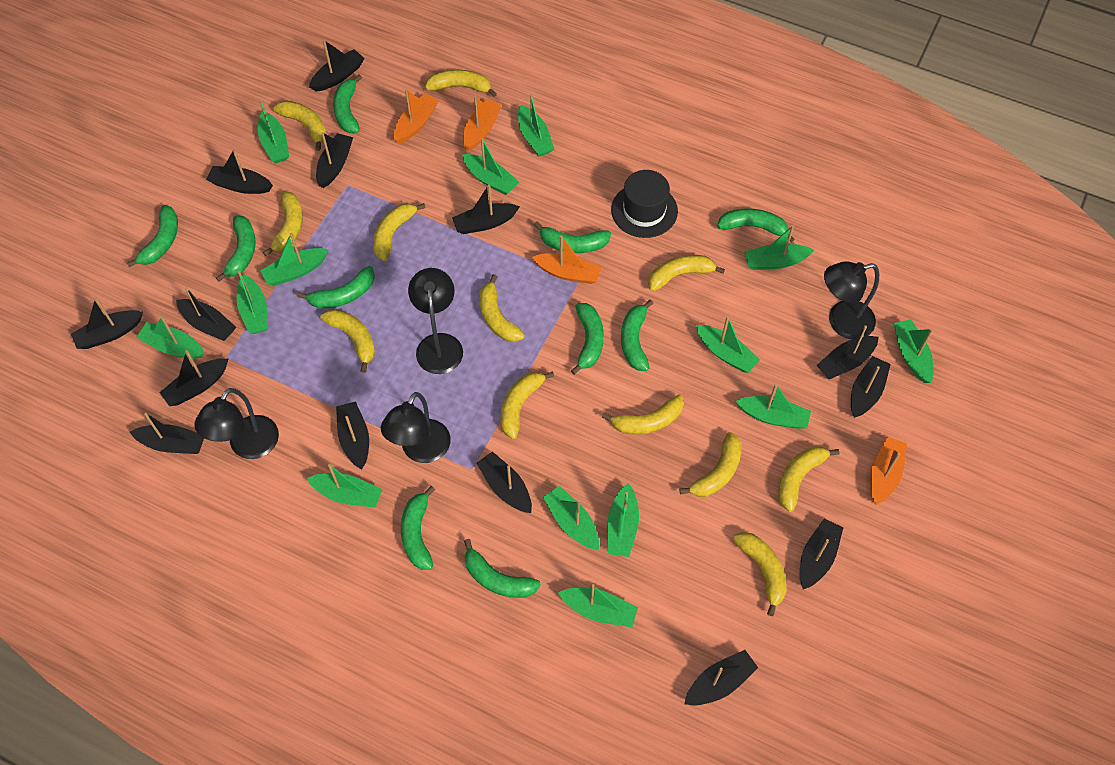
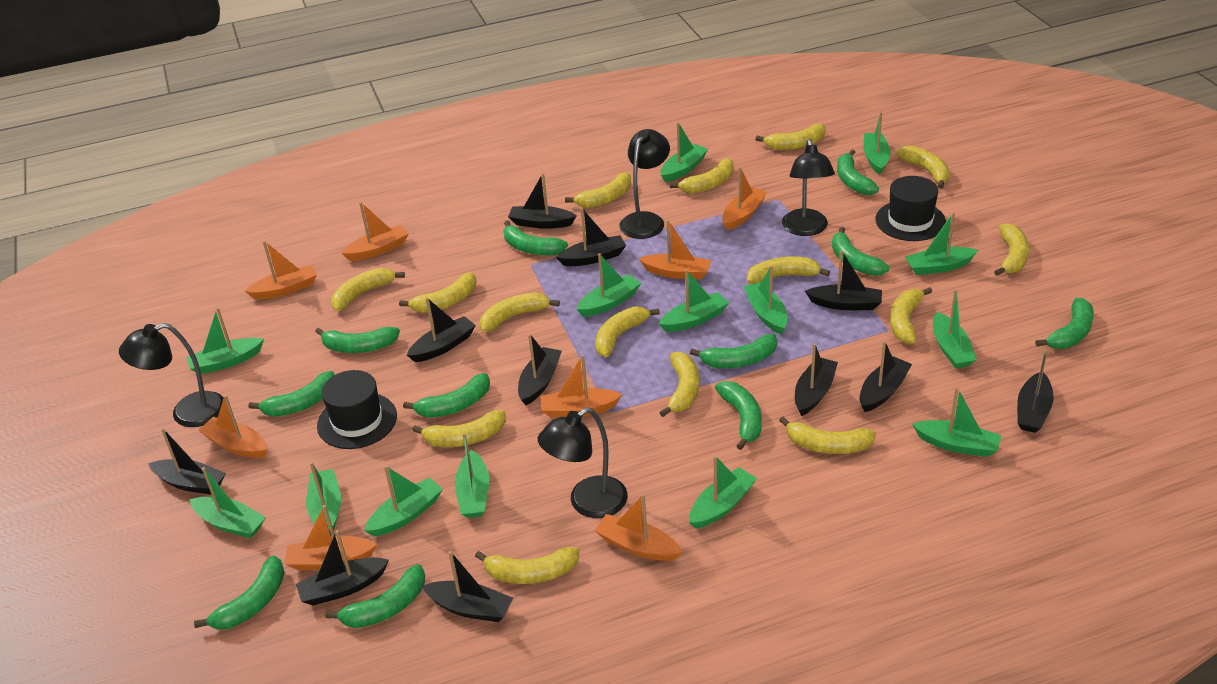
black boat: 14 -> 11
black hat: 1 -> 2
green banana: 10 -> 11
orange boat: 4 -> 8
yellow banana: 12 -> 15

